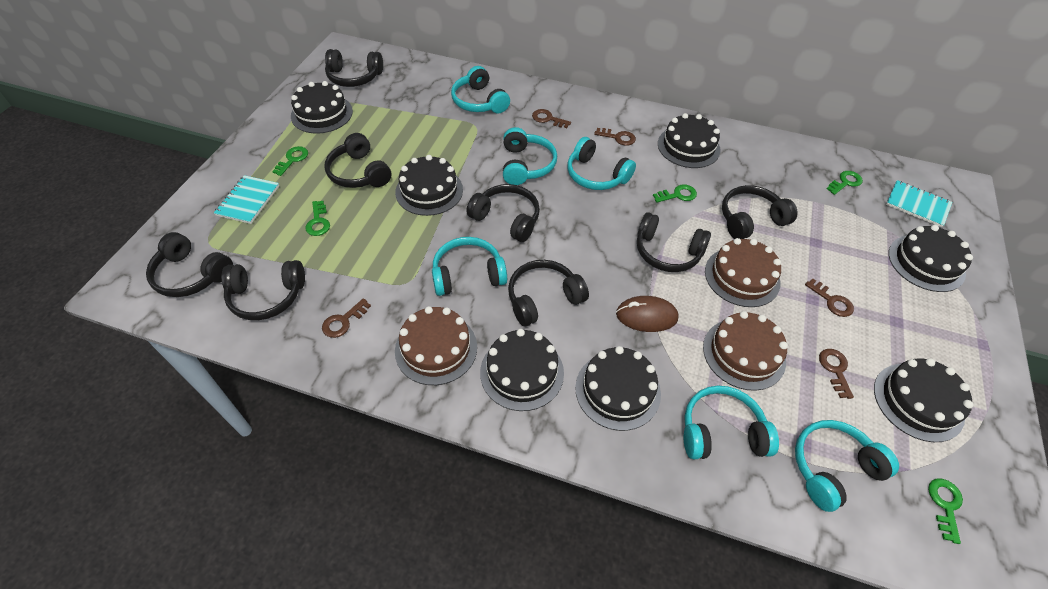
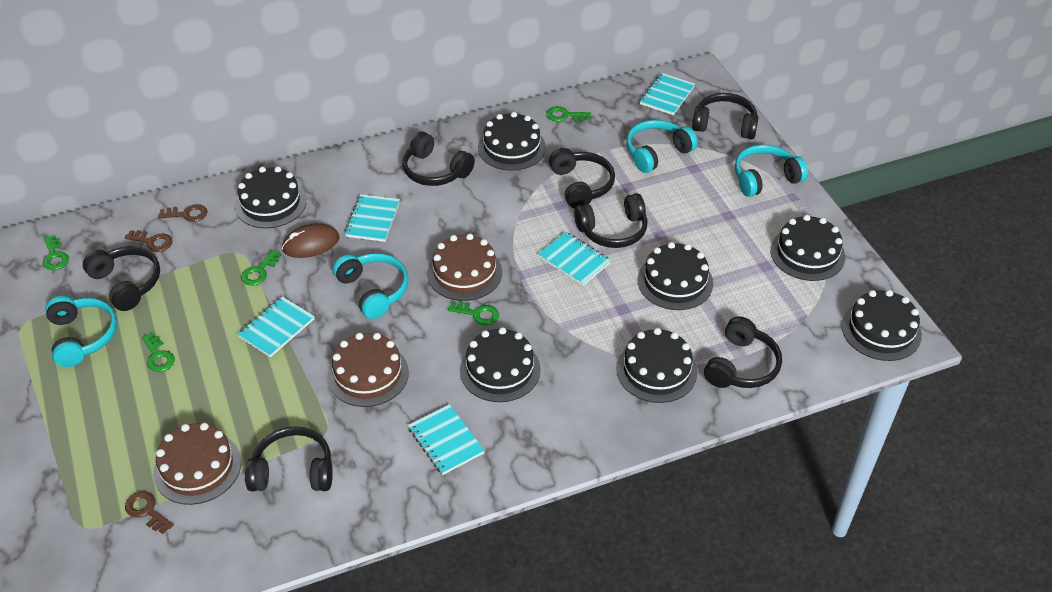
black headphones: 8 -> 7
brown key: 5 -> 3
turquoise headphones: 6 -> 4
turquoise notebook: 2 -> 5

